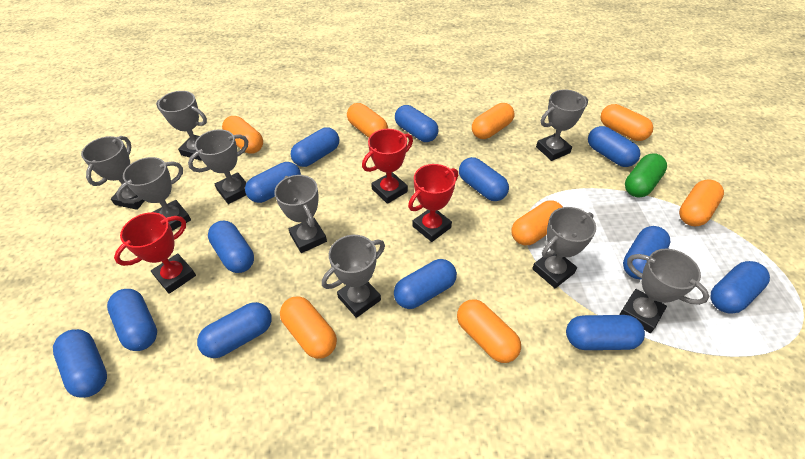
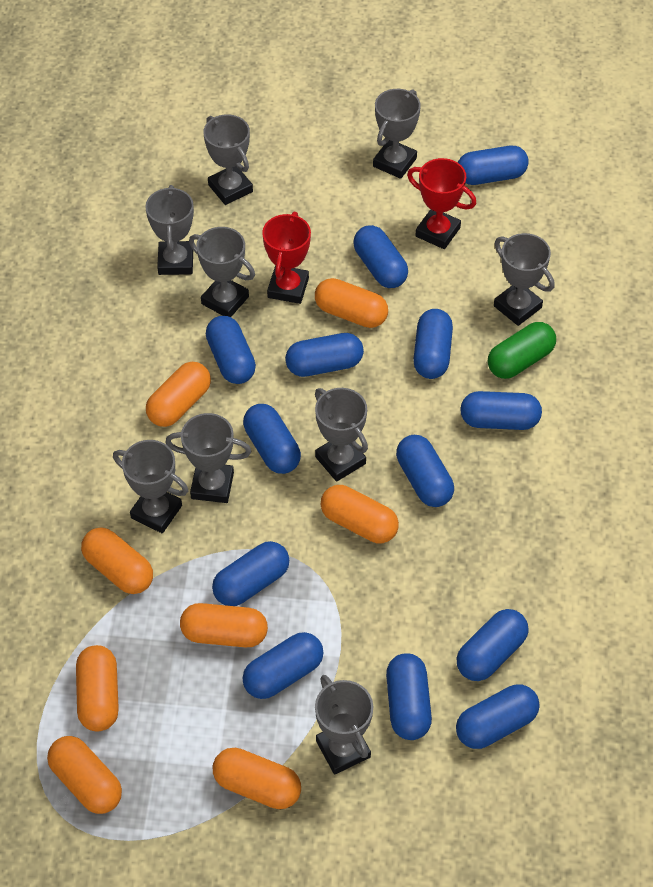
red trophy: 3 -> 2

